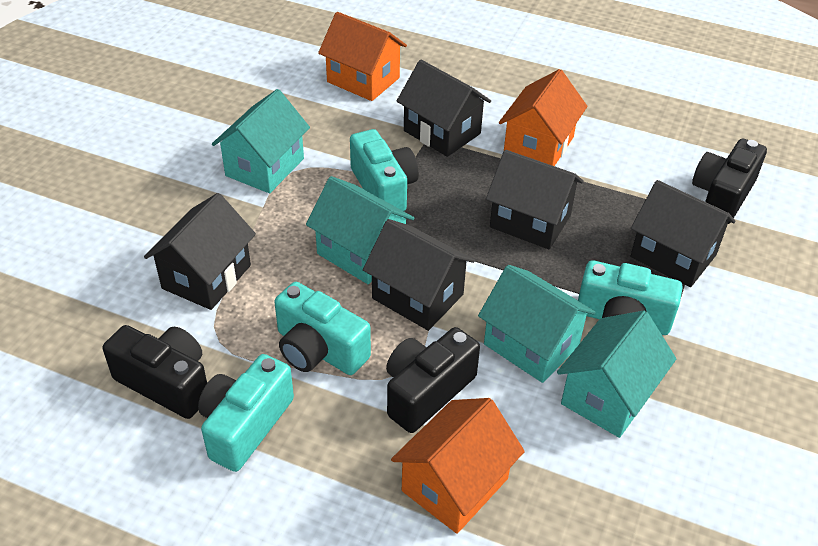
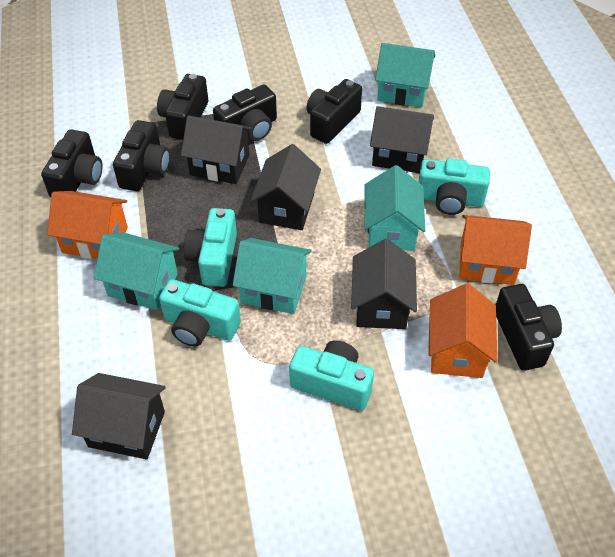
black camera: 3 -> 6

